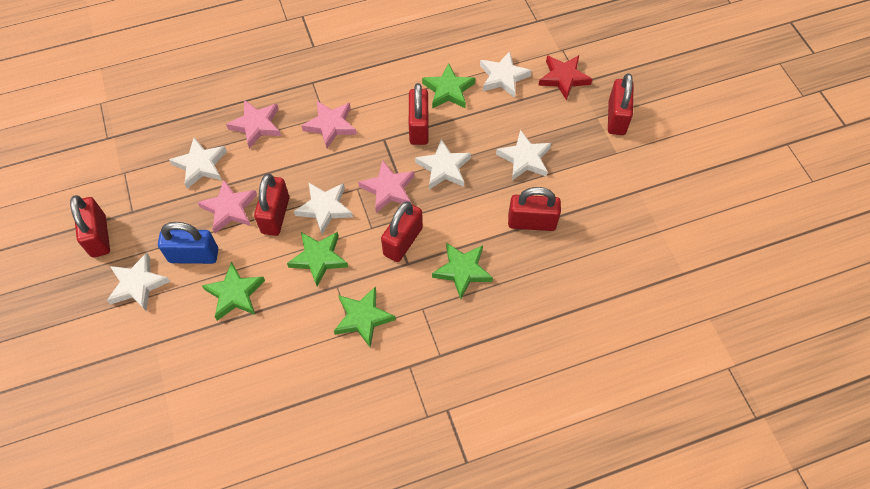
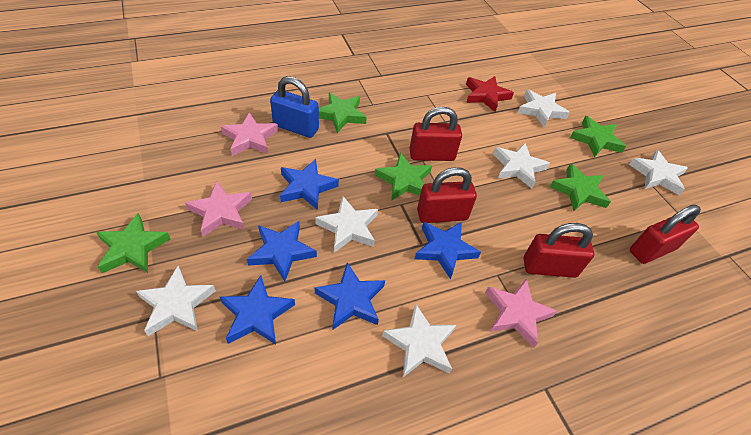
blue star: 0 -> 5
pink star: 4 -> 3
red padlock: 6 -> 4

